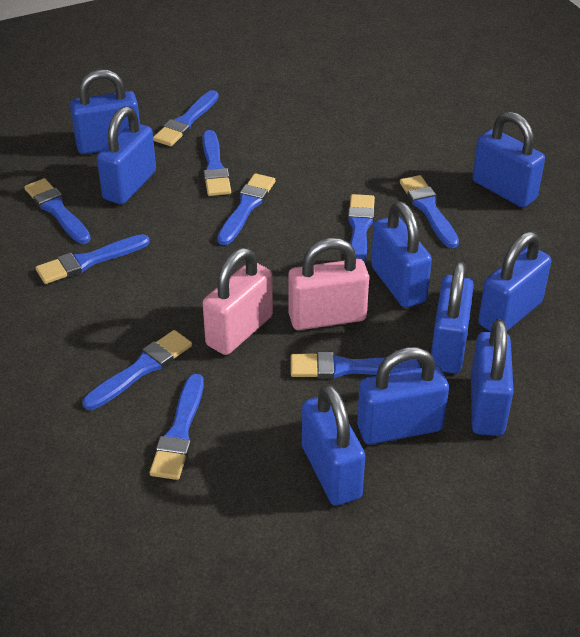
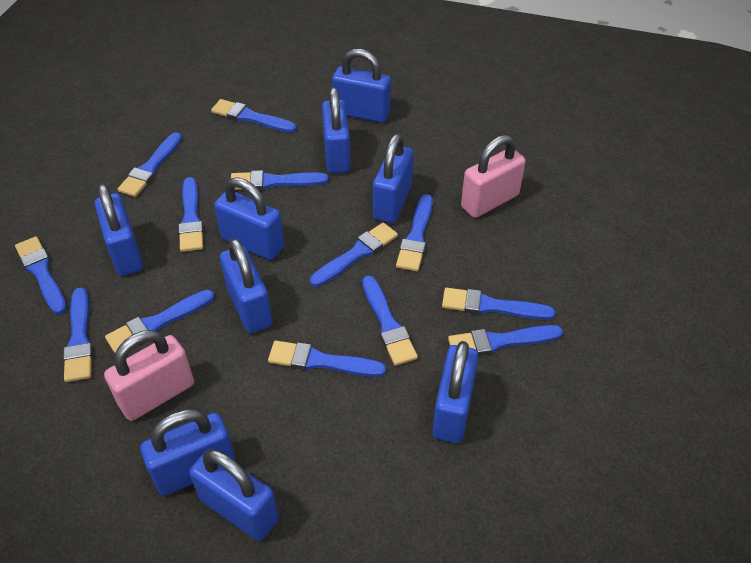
blue brush: 10 -> 13

